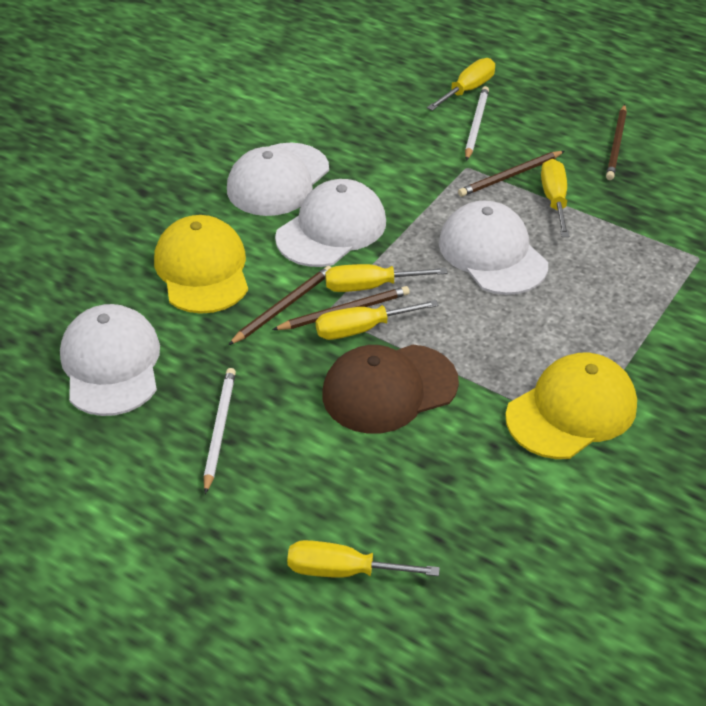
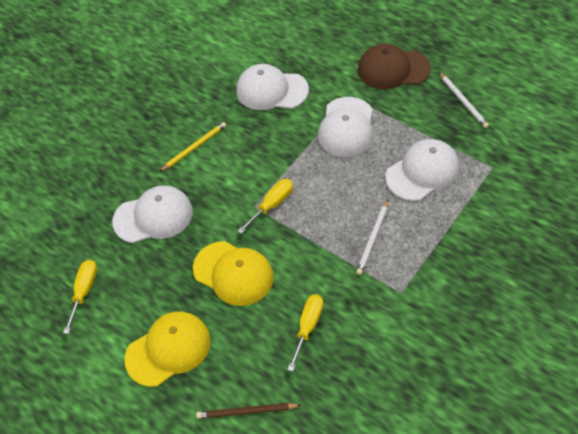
brown pencil: 4 -> 1
yellow pencil: 0 -> 1
yellow screwdriver: 5 -> 3

